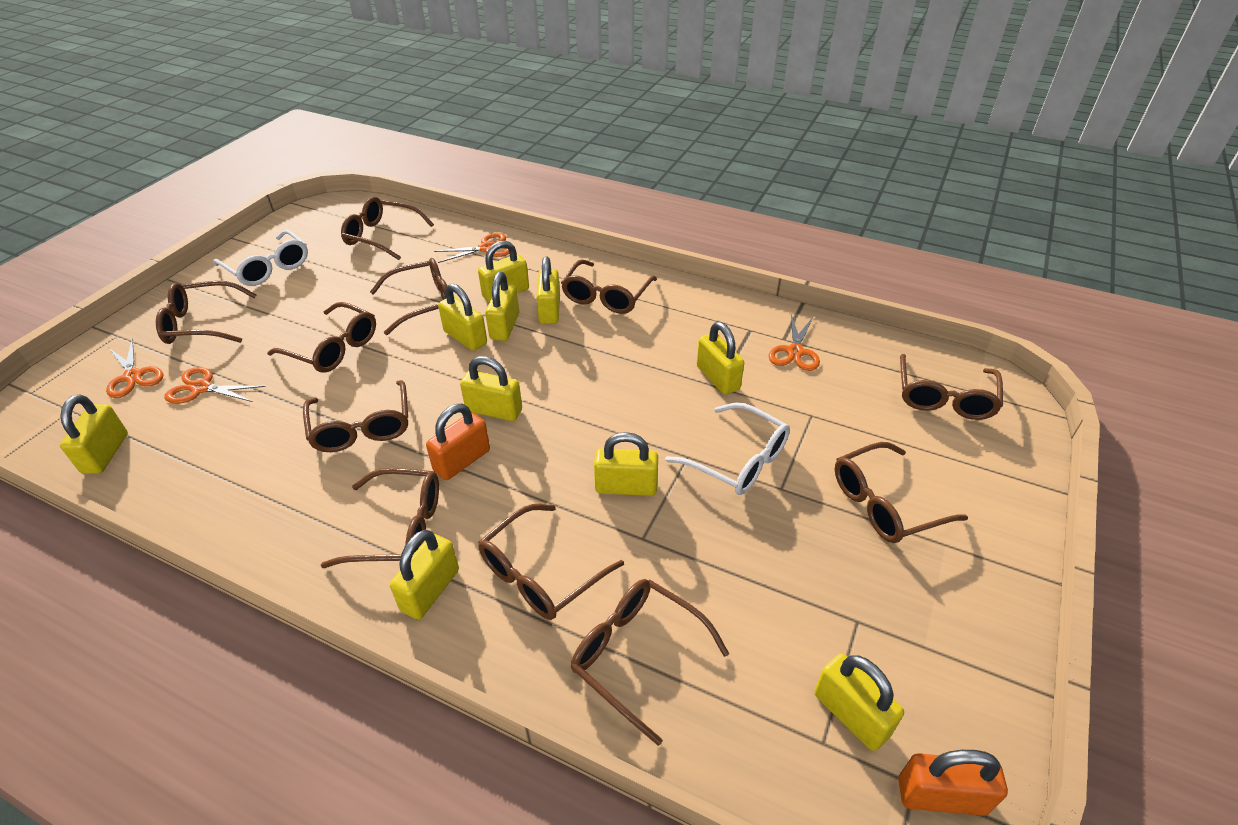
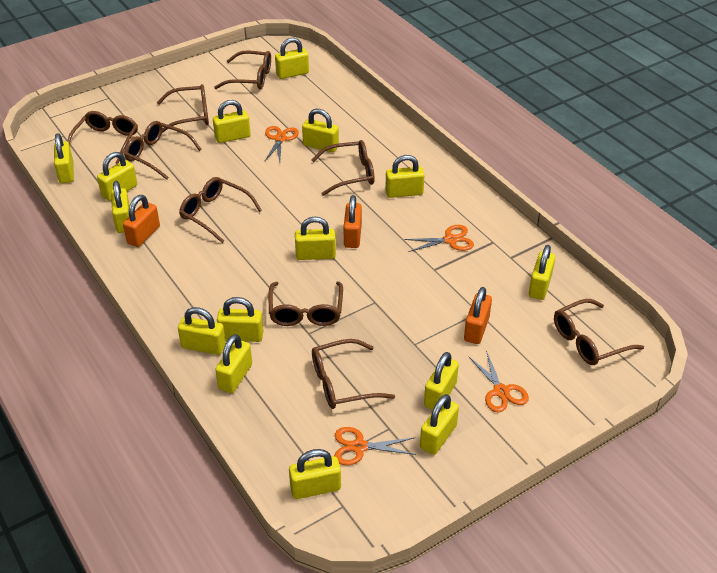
brown glasses: 11 -> 9
orange padlock: 2 -> 3
white glasses: 2 -> 0
yellow padlock: 10 -> 15

